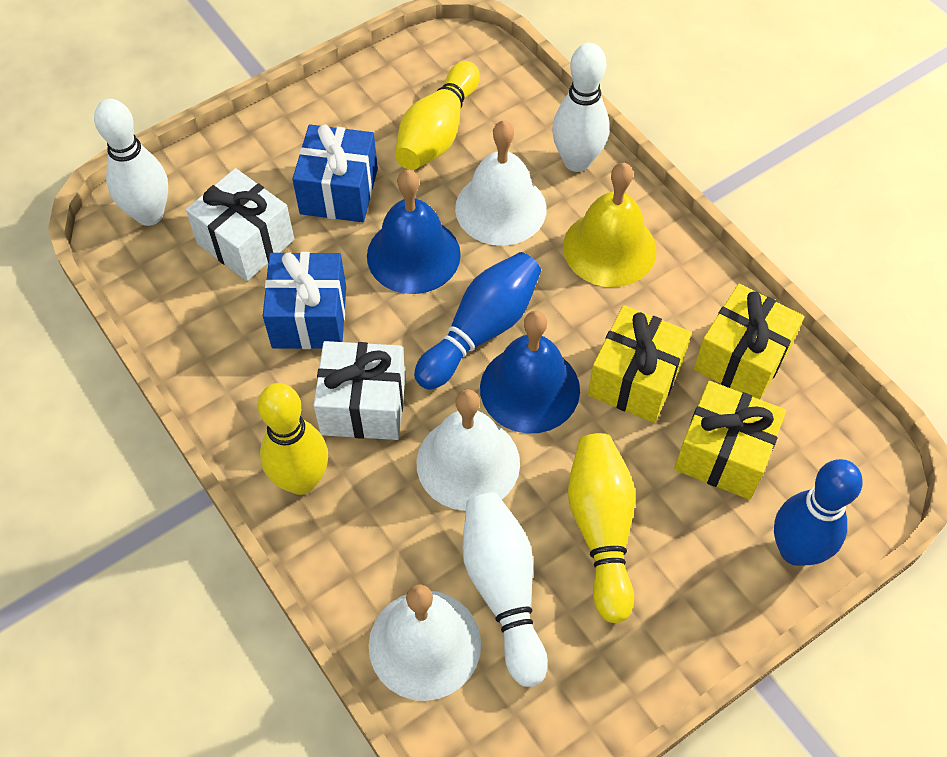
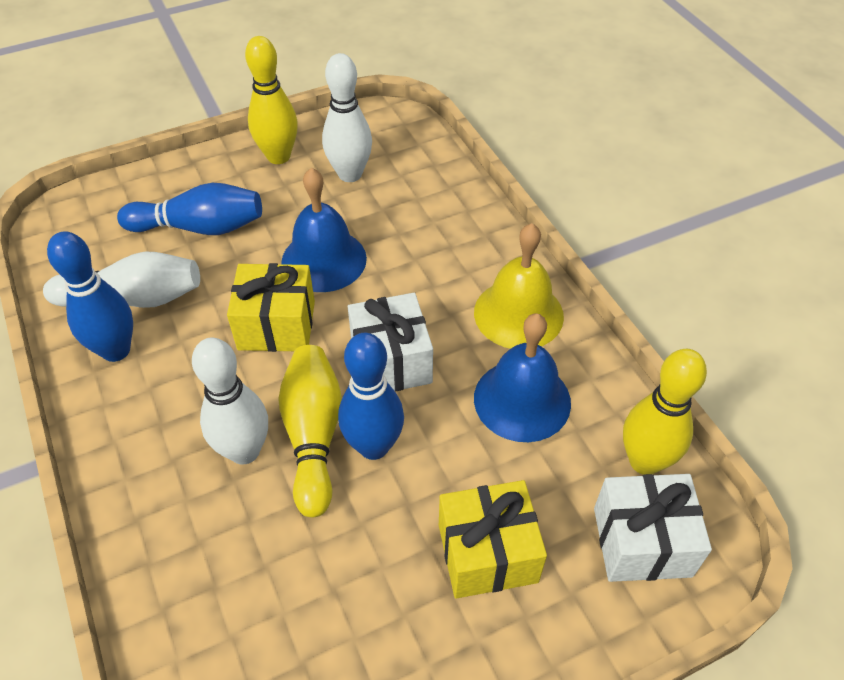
blue bowling pin: 2 -> 3
blue gift: 2 -> 0
white bell: 3 -> 0
yellow gift: 3 -> 2

